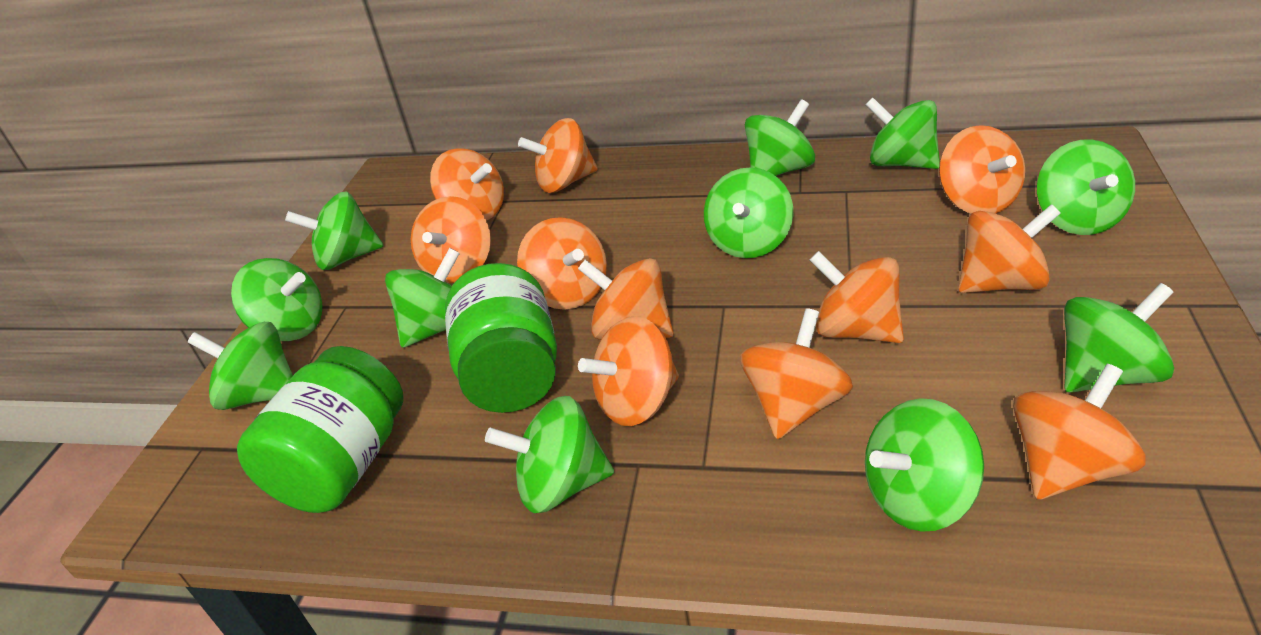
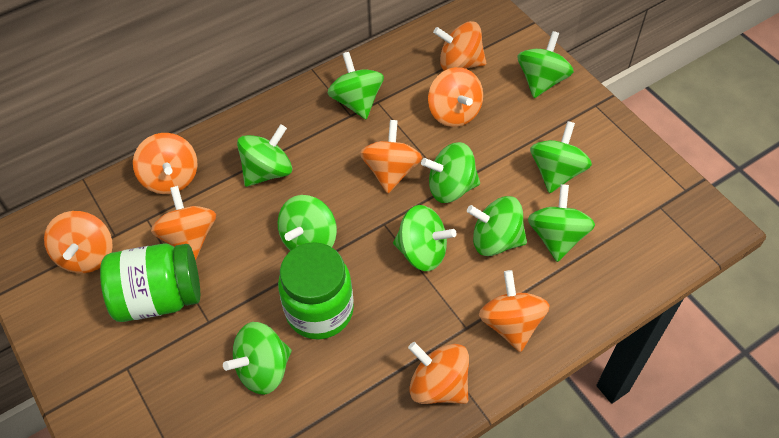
green spinning top: 11 -> 10
orange spinning top: 11 -> 8

